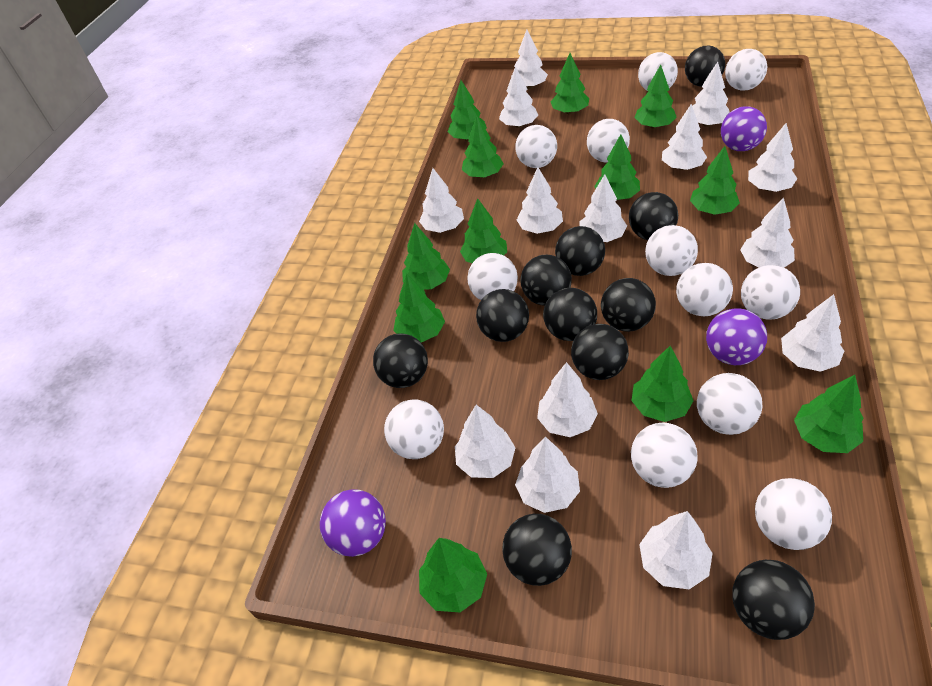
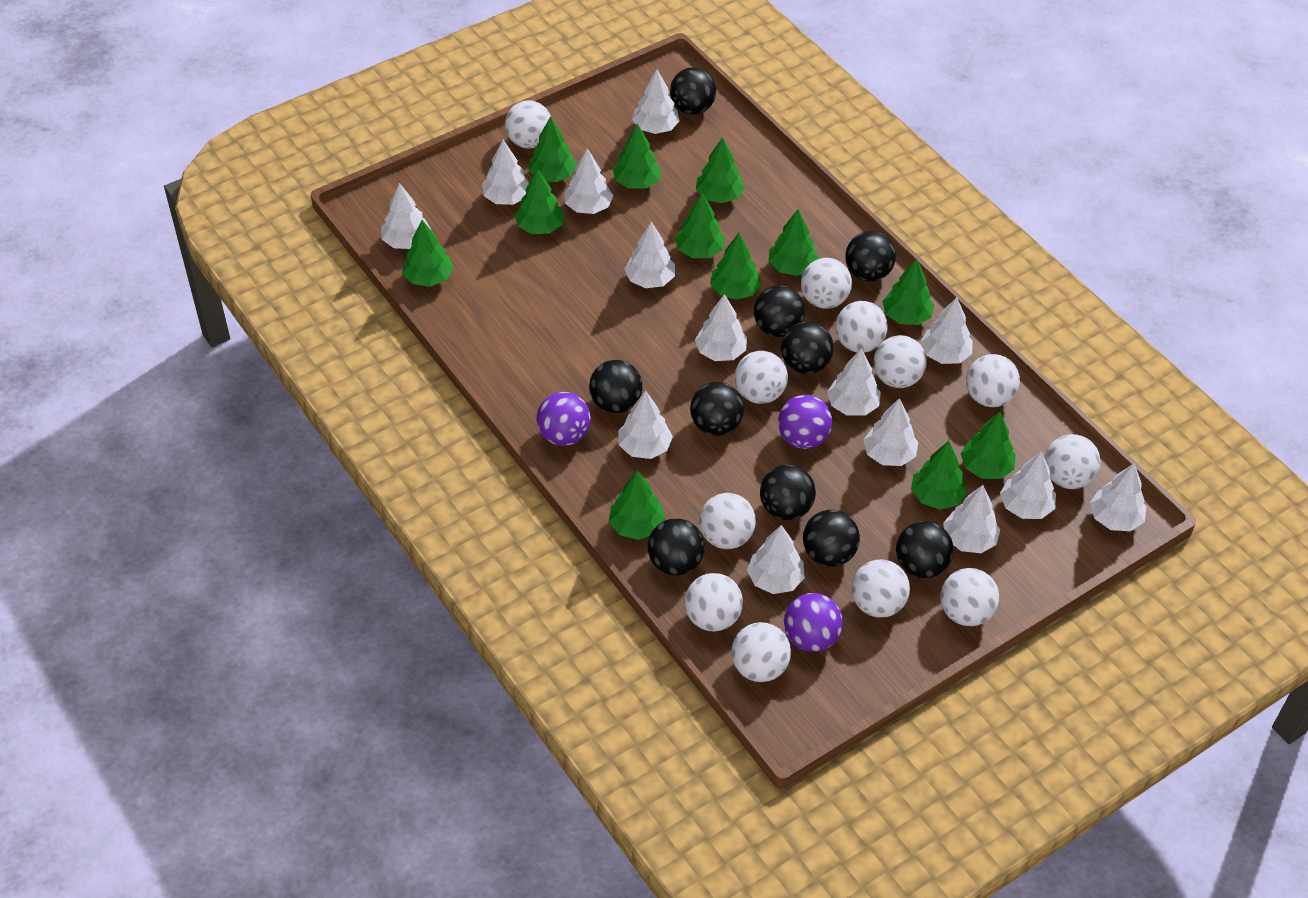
black ball: 11 -> 10

